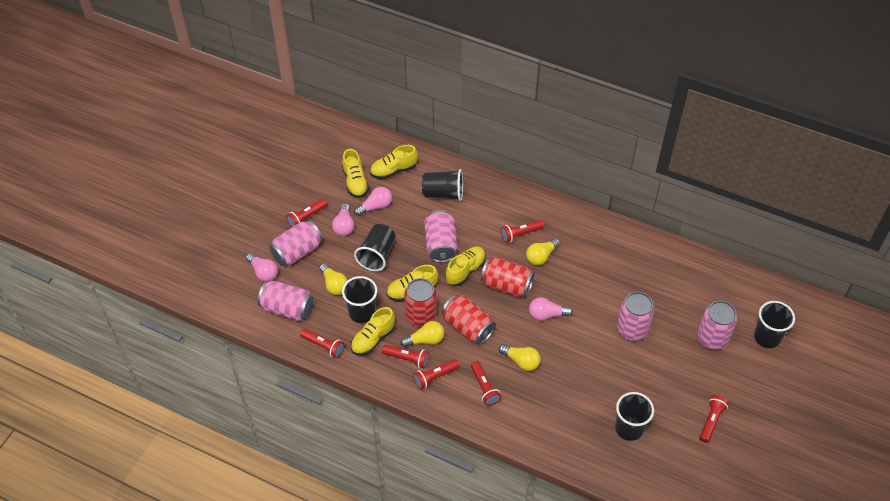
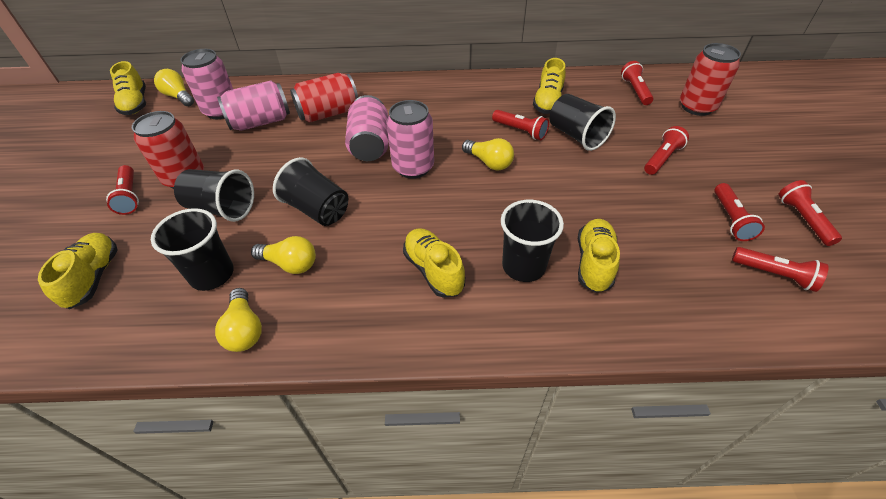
pink can: 5 -> 4
pink light bulb: 4 -> 0

